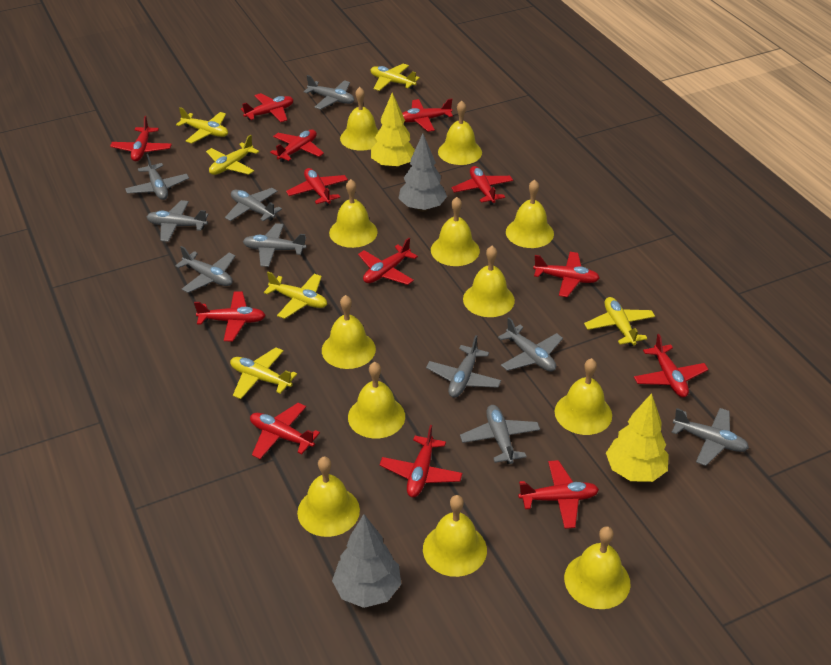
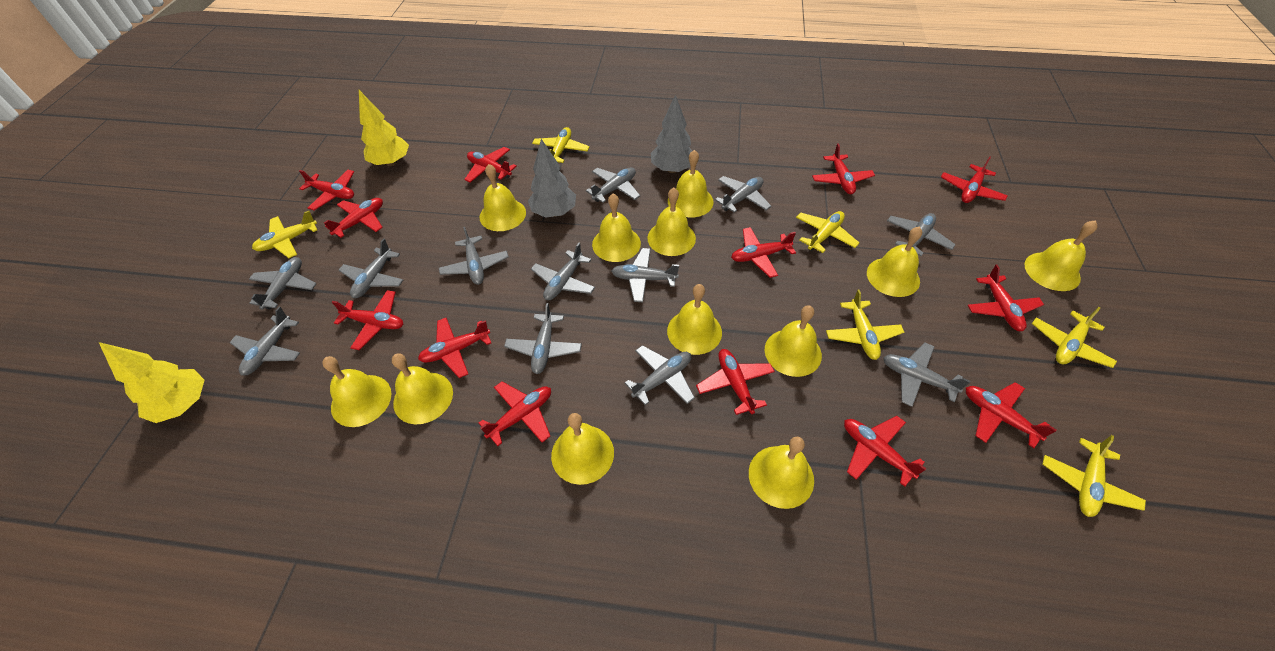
grey plane: 10 -> 12

